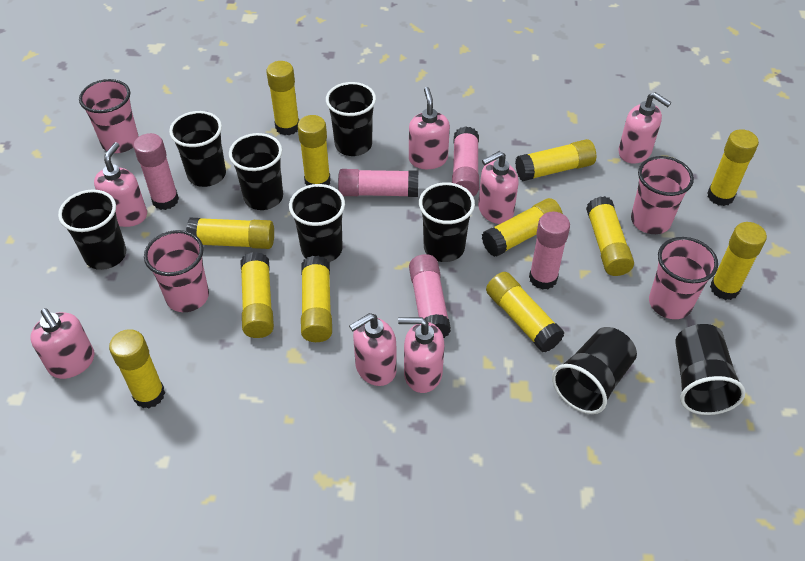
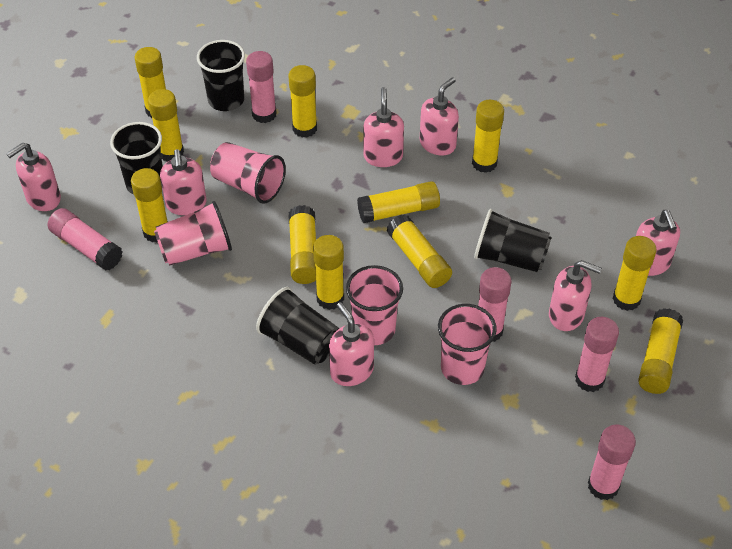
black cup: 8 -> 4
yellow glue stick: 12 -> 11

